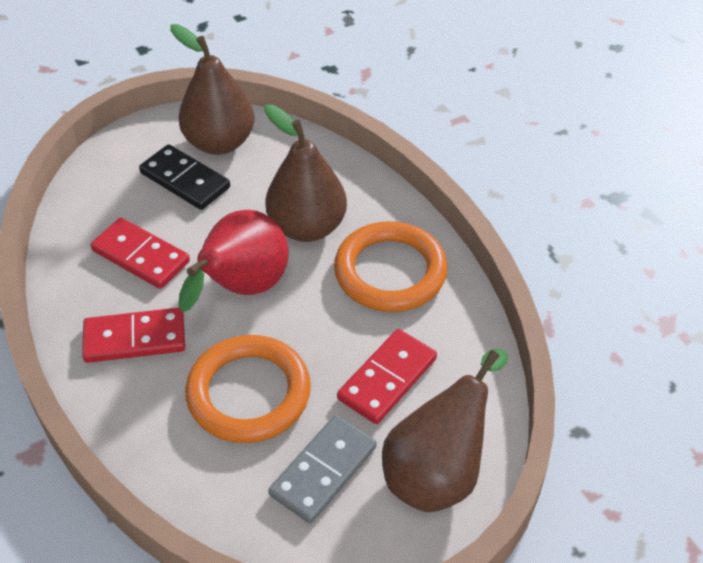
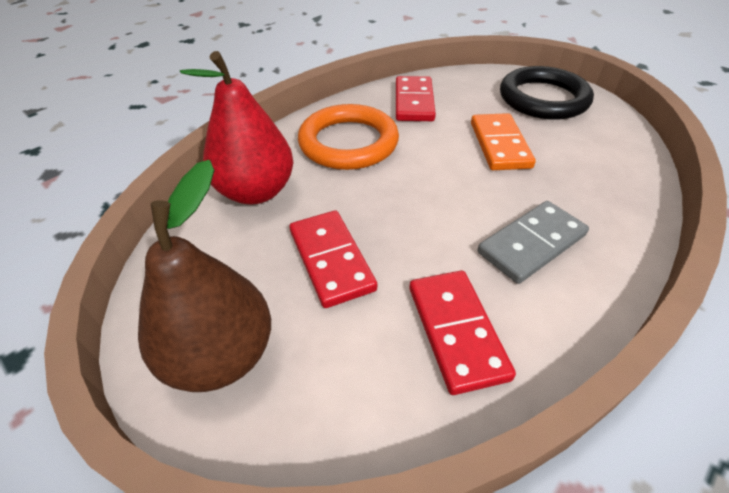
black domino: 1 -> 0
black ring: 0 -> 1
brown pear: 3 -> 1
orange domino: 0 -> 1
orange ring: 2 -> 1

